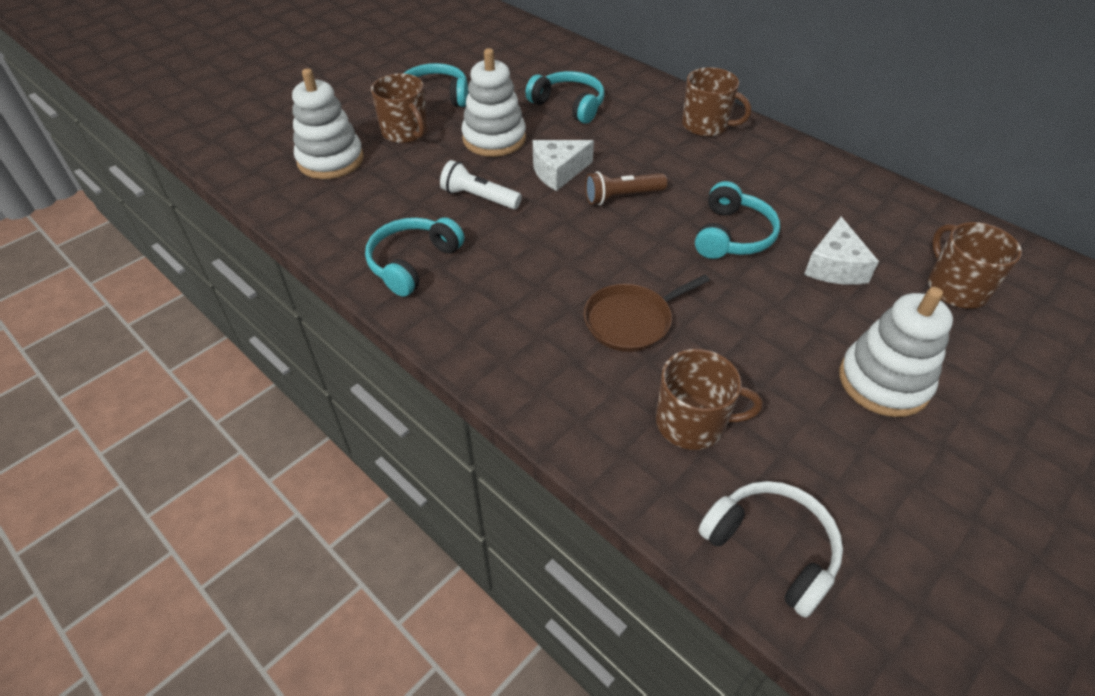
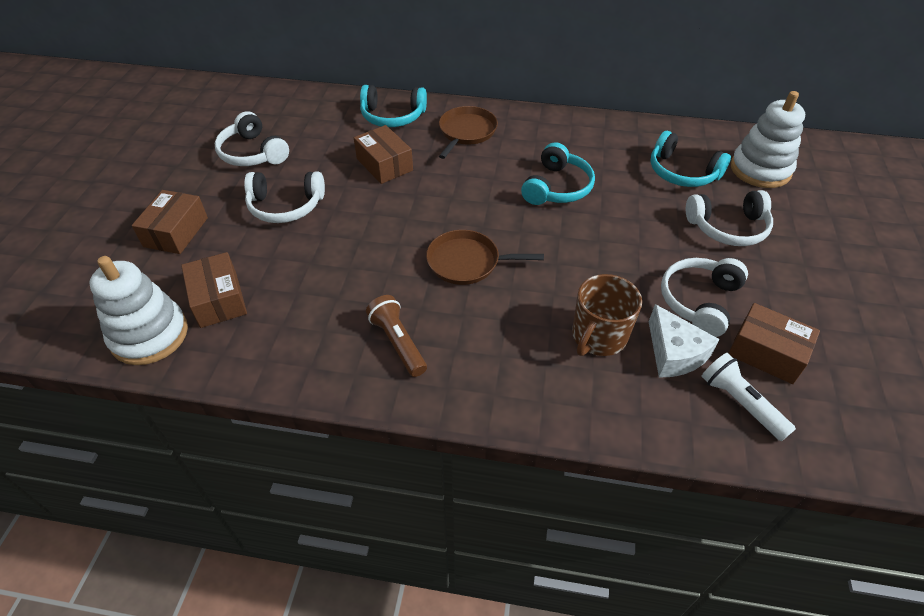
brown box: 0 -> 4
brown mug: 4 -> 1
brown pan: 1 -> 2
turquoise headphones: 4 -> 3
white cheese: 2 -> 1
white headphones: 1 -> 4
white stacking toy: 3 -> 2

